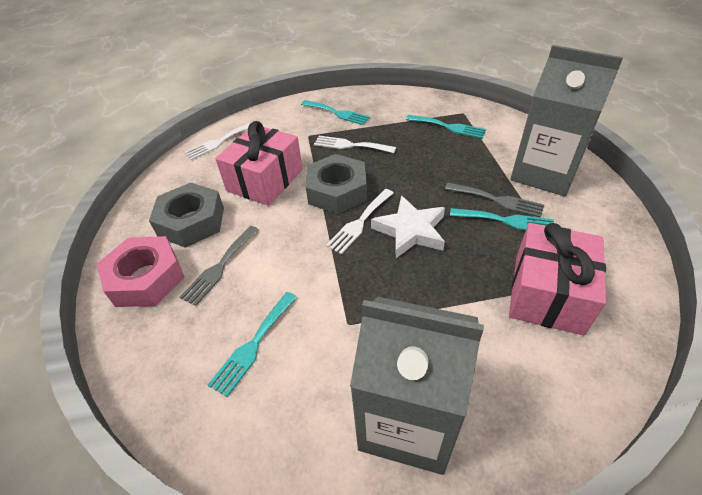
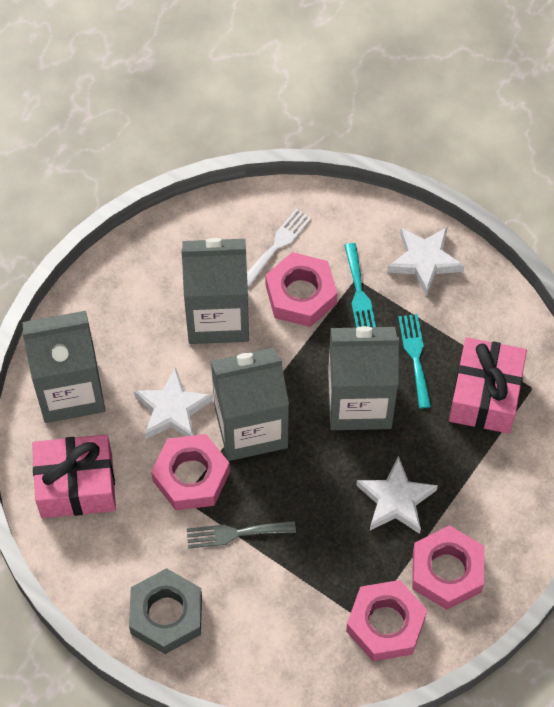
grey carton: 2 -> 4
grey fork: 2 -> 1
grey nut: 2 -> 1
pink nut: 1 -> 4
turquoise fork: 4 -> 2
white fork: 3 -> 1
white star: 1 -> 3

